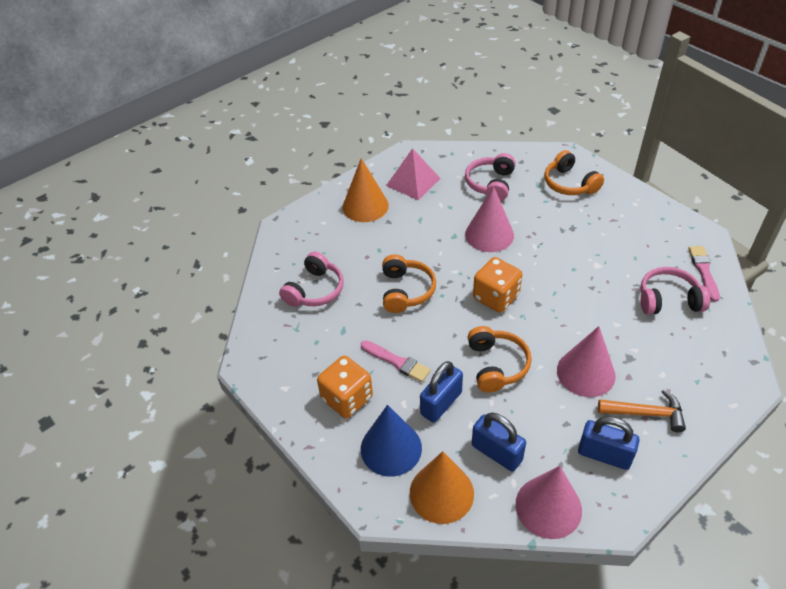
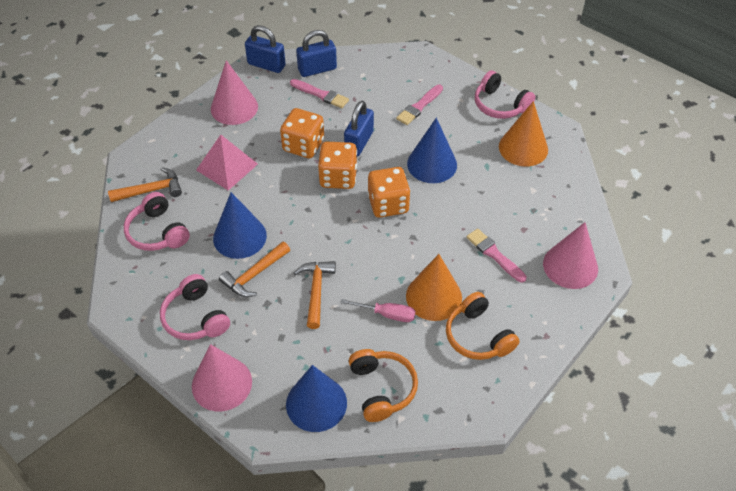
blue cone: 1 -> 3
orange dice: 2 -> 3
orange hammer: 1 -> 3
orange headphones: 3 -> 2
pink brush: 2 -> 3
pink screwdriver: 0 -> 1

